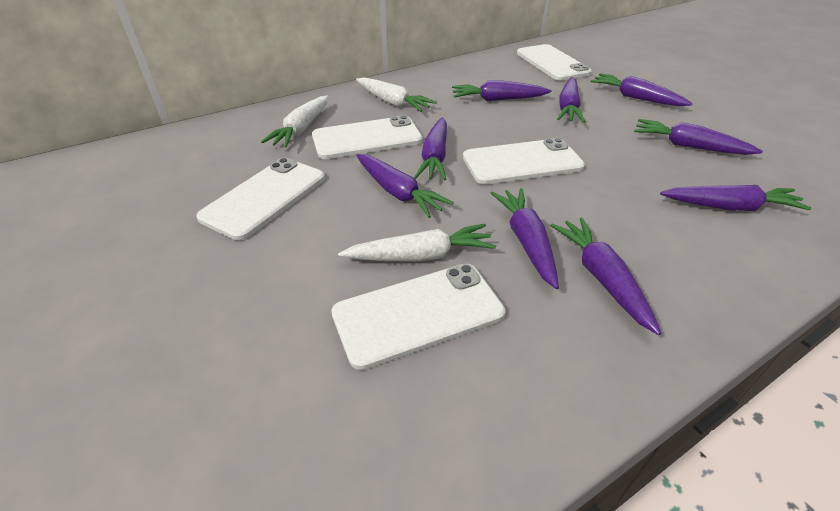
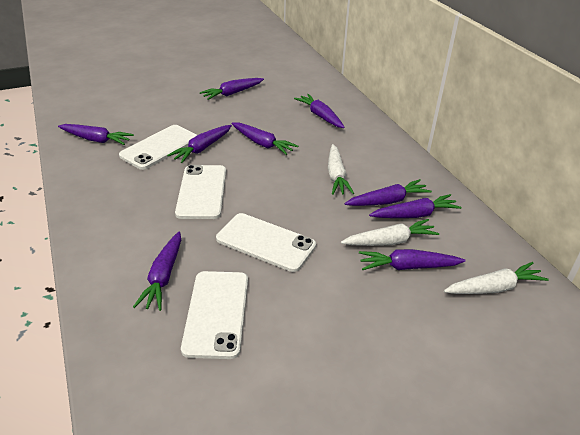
white phone: 5 -> 4

